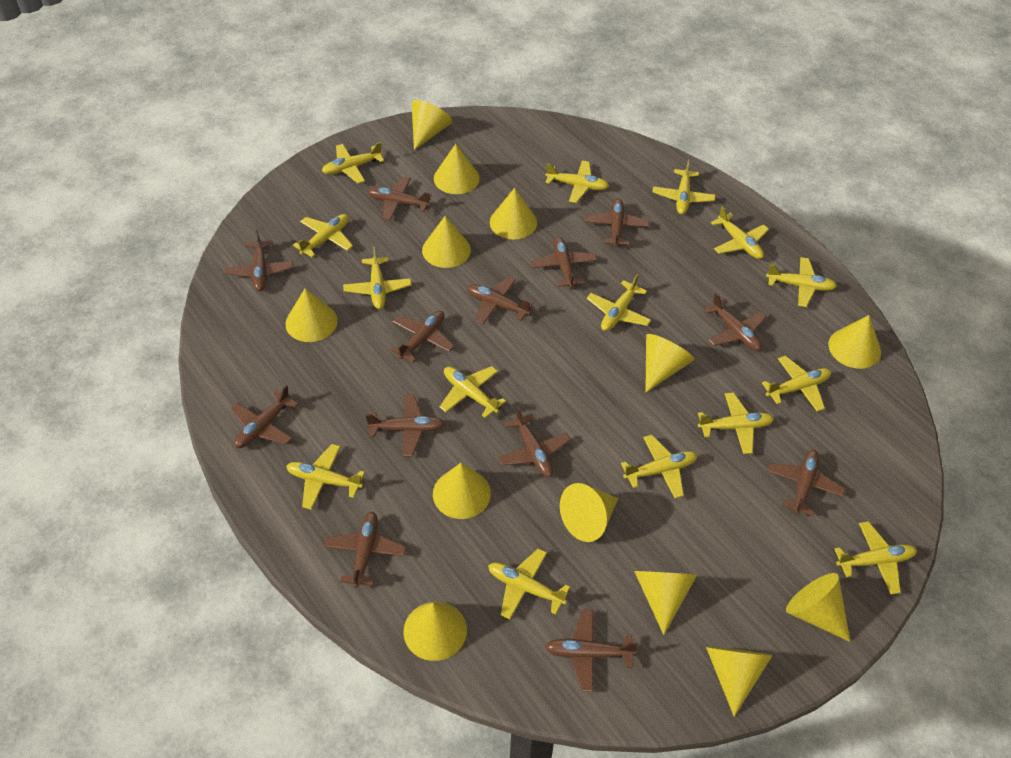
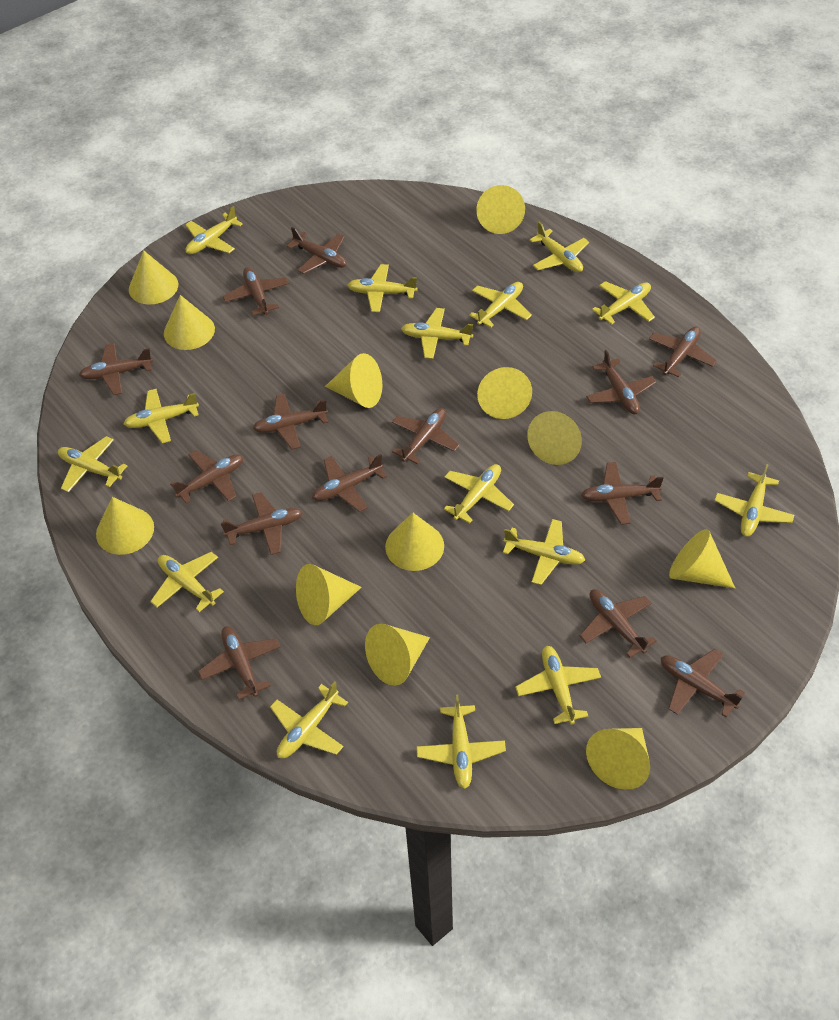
brown plane: 13 -> 14
yellow cone: 13 -> 12

